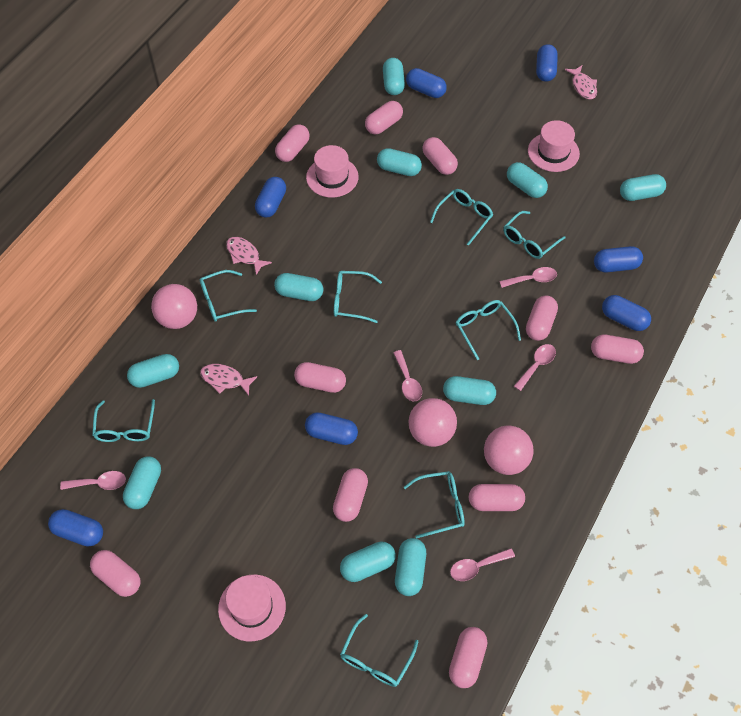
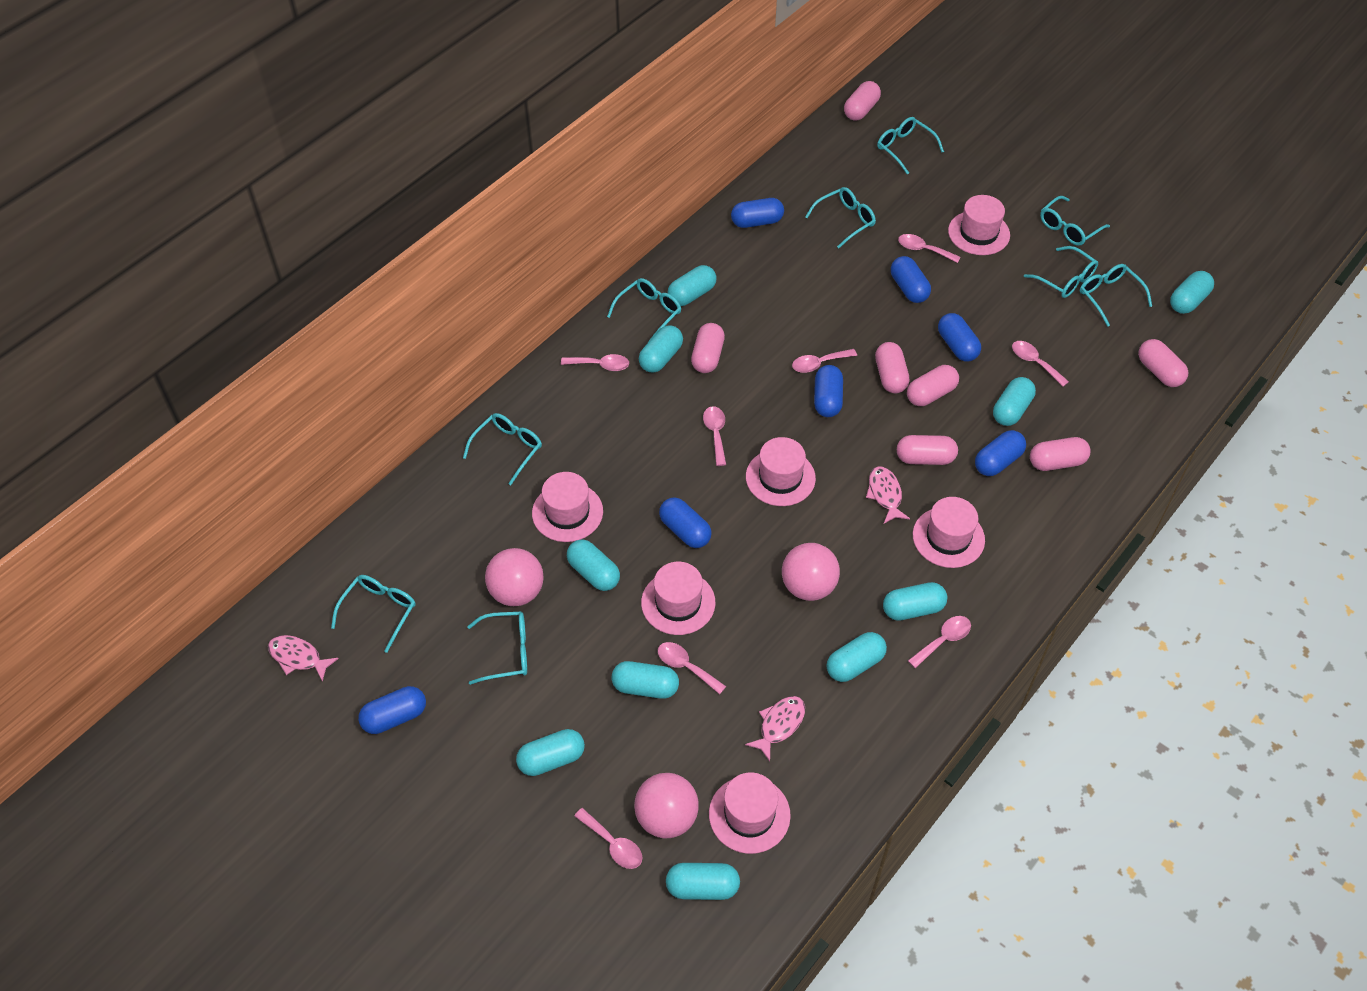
pink capsule: 10 -> 7
pink hat: 3 -> 6
pink spoon: 5 -> 8
turquoise glasses: 8 -> 9

